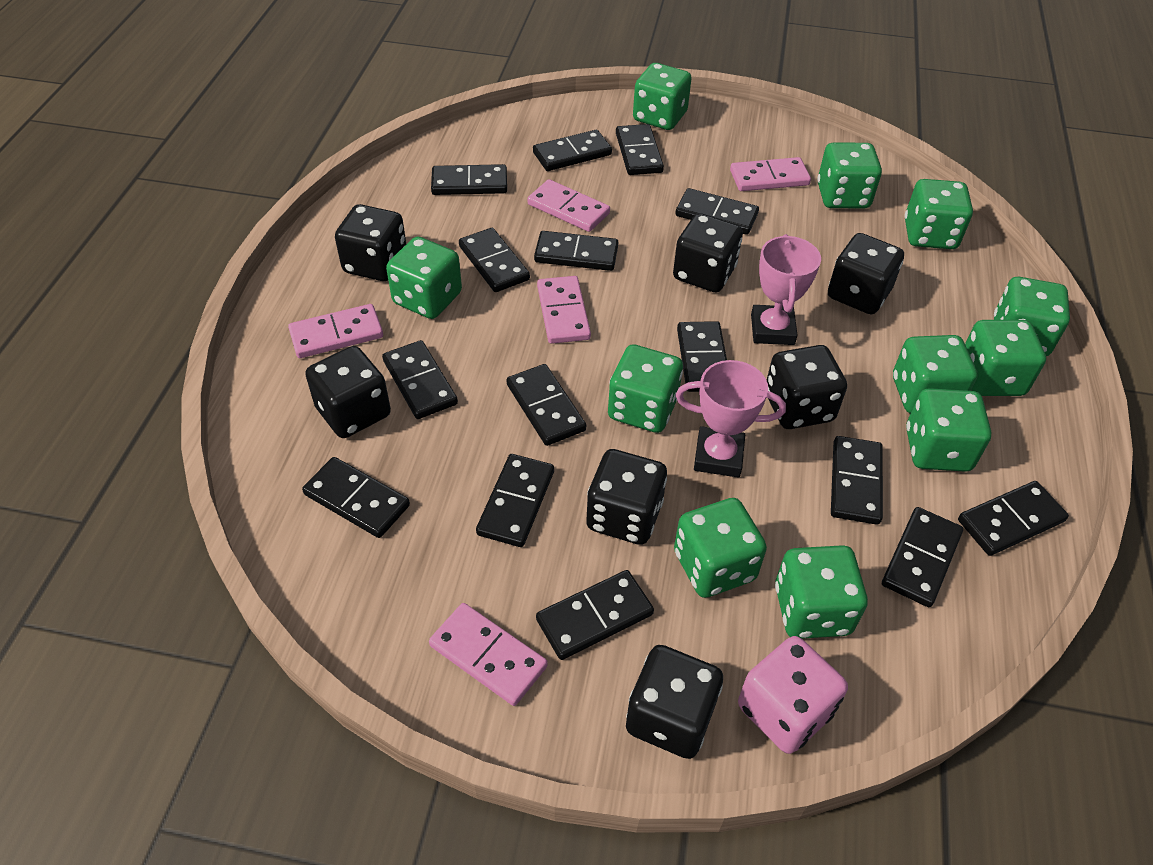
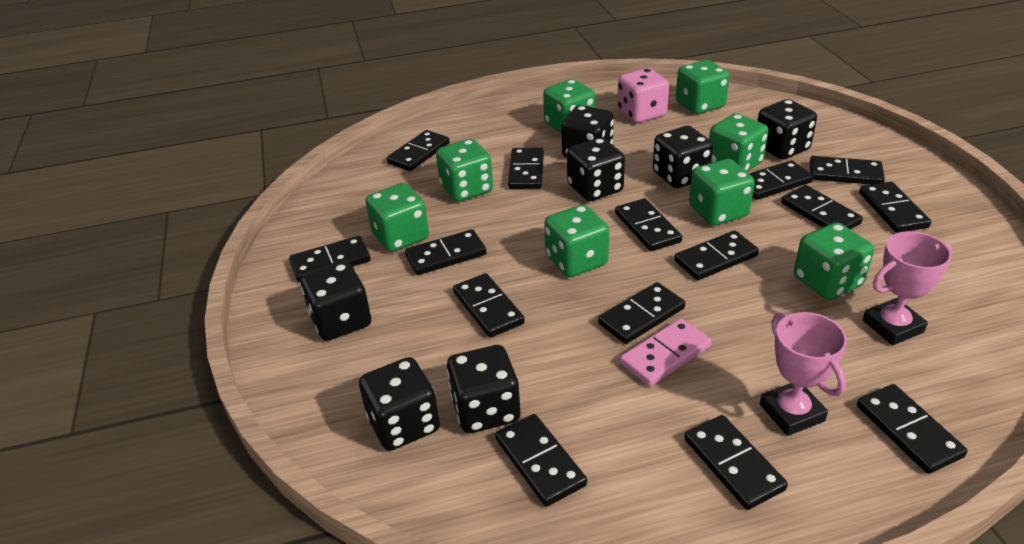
green dice: 11 -> 8
pink domino: 5 -> 1

